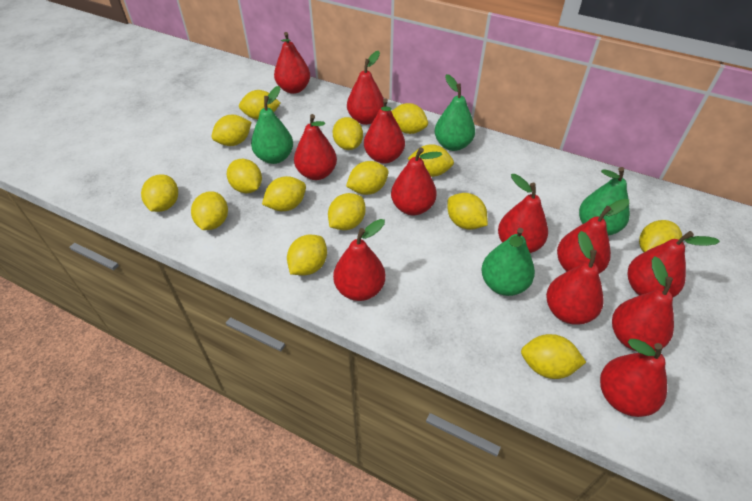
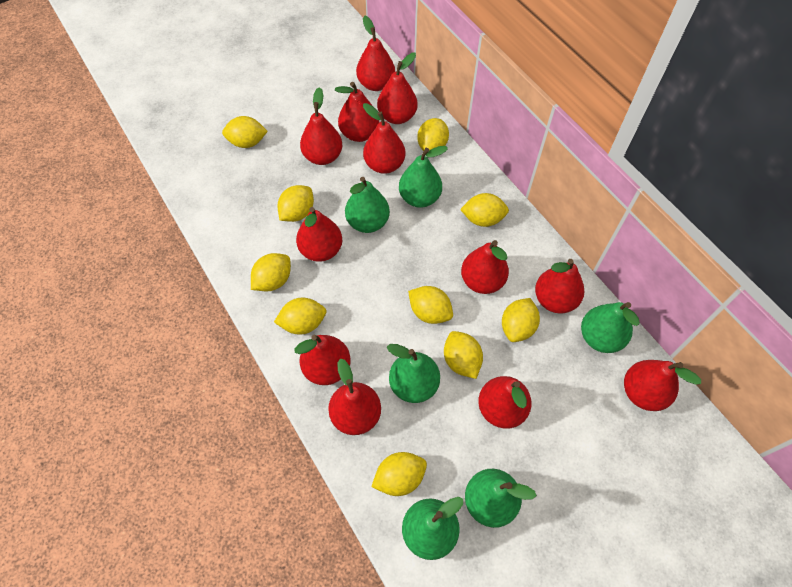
green pear: 4 -> 6
yellow lemon: 15 -> 10

